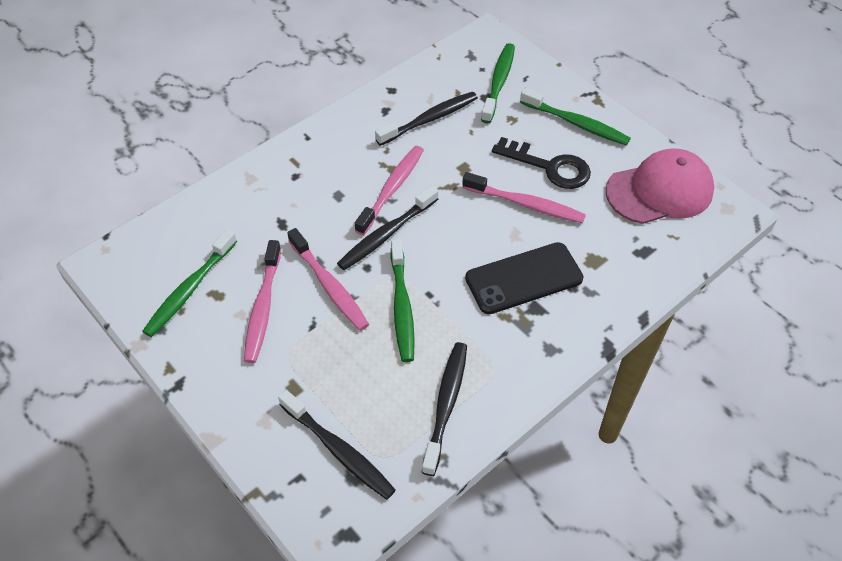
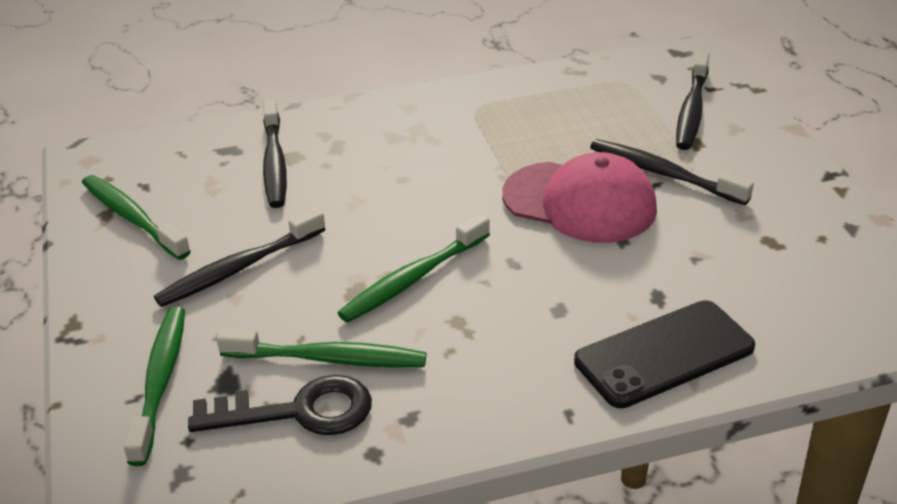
pink toothbrush: 4 -> 0

